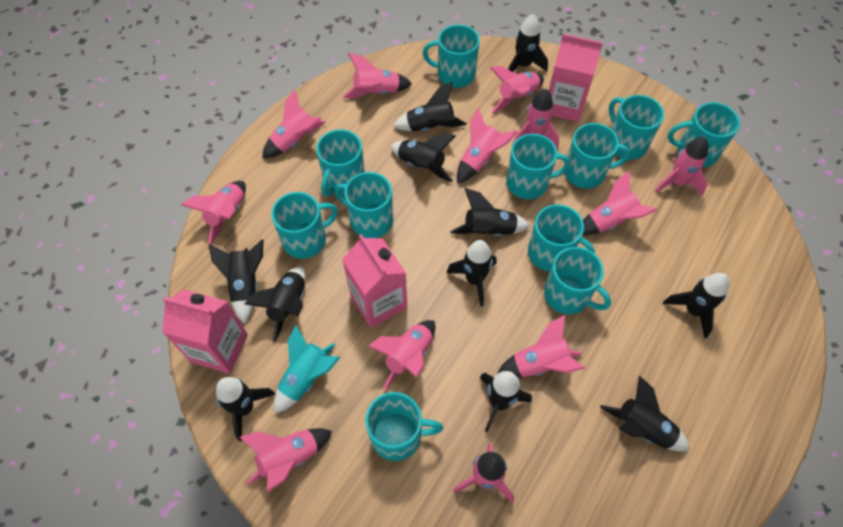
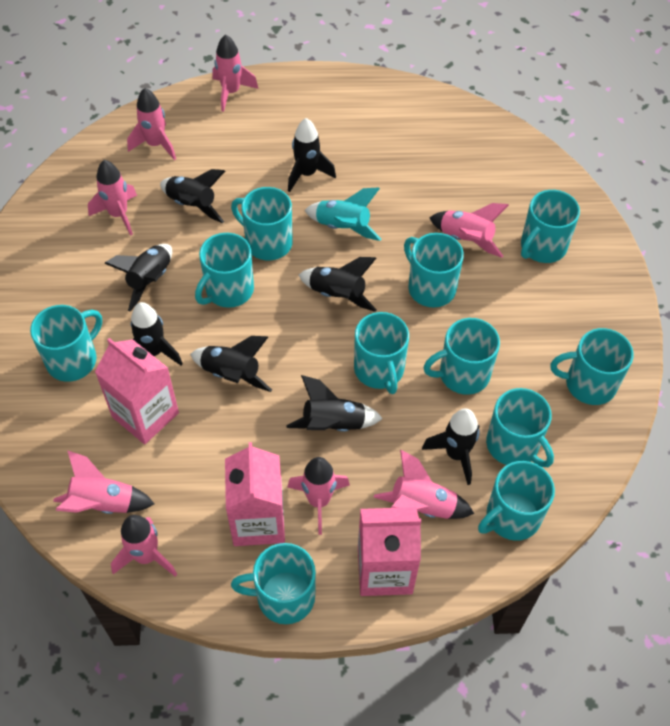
black rocket: 11 -> 8
pink rocket: 12 -> 8

